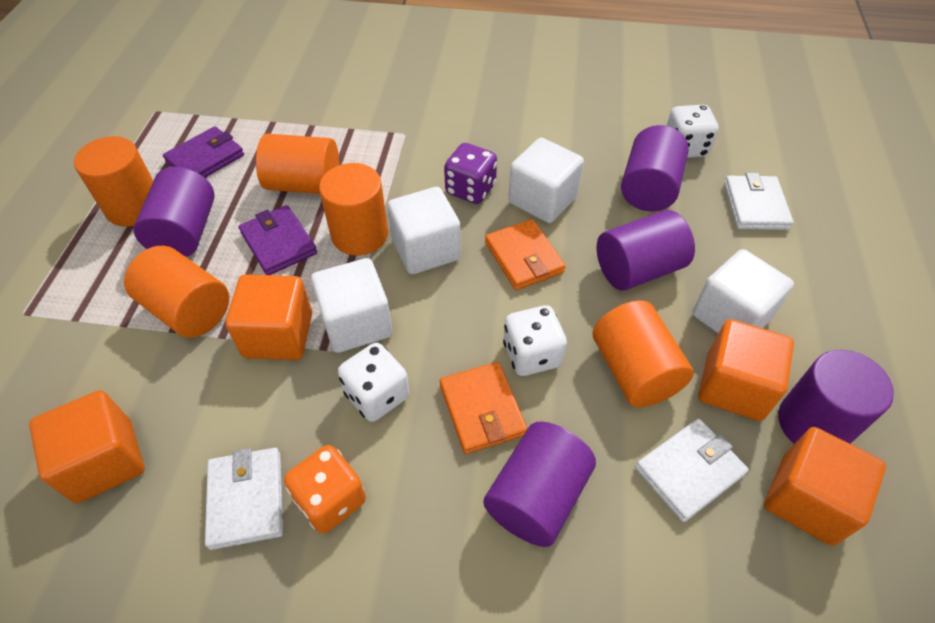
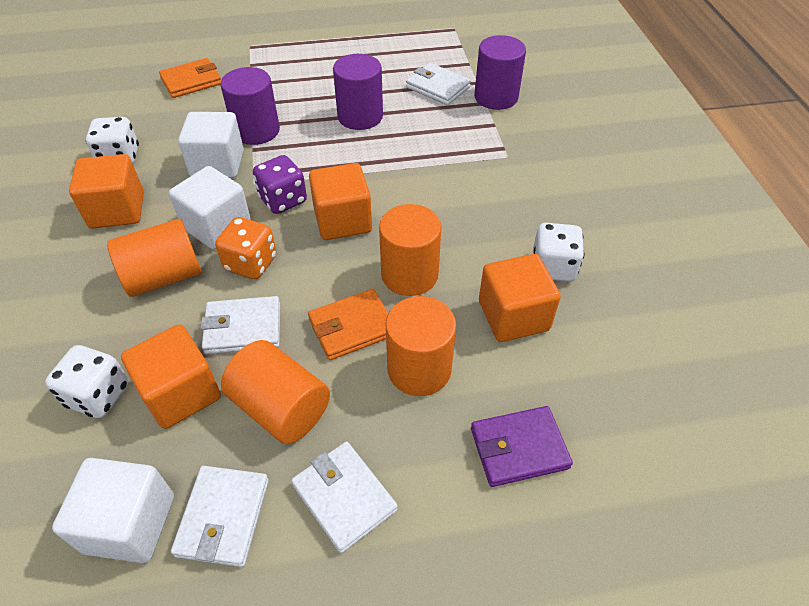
orange cylinder: 5 -> 4
purple cylinder: 5 -> 3
purple wallet: 2 -> 1
white cube: 4 -> 3
white wallet: 3 -> 4

